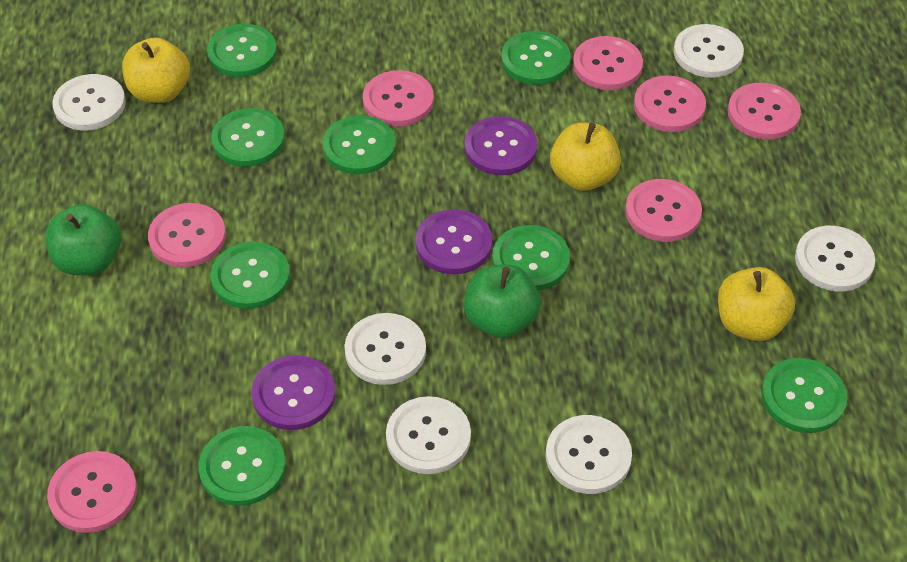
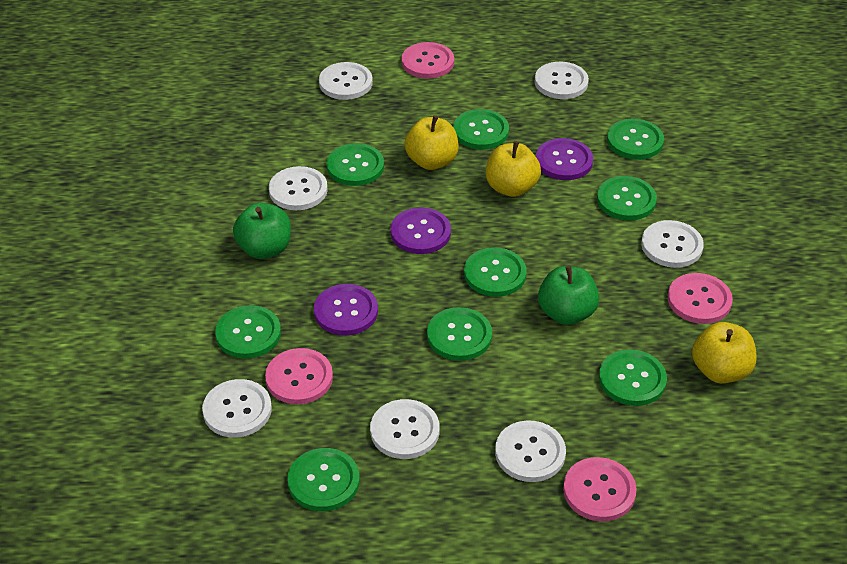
green button: 8 -> 9
pink button: 7 -> 4
white button: 6 -> 7

